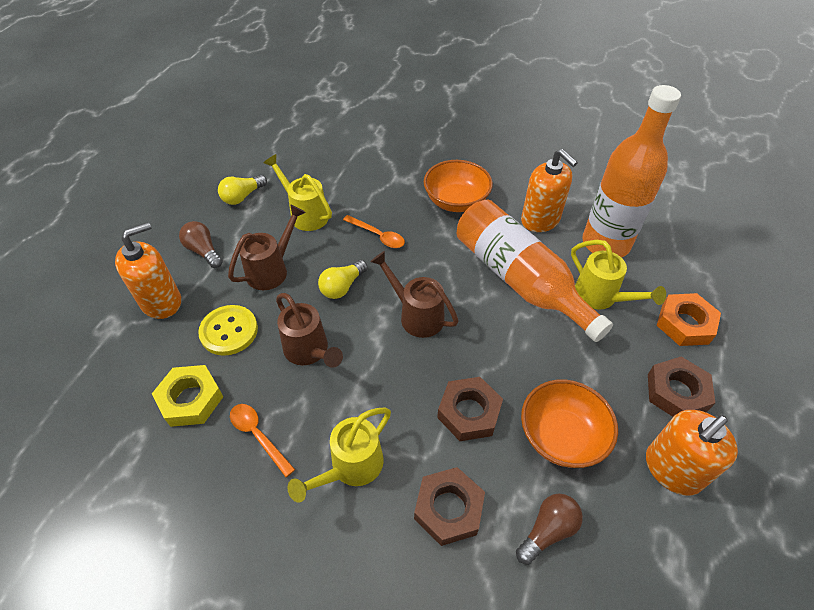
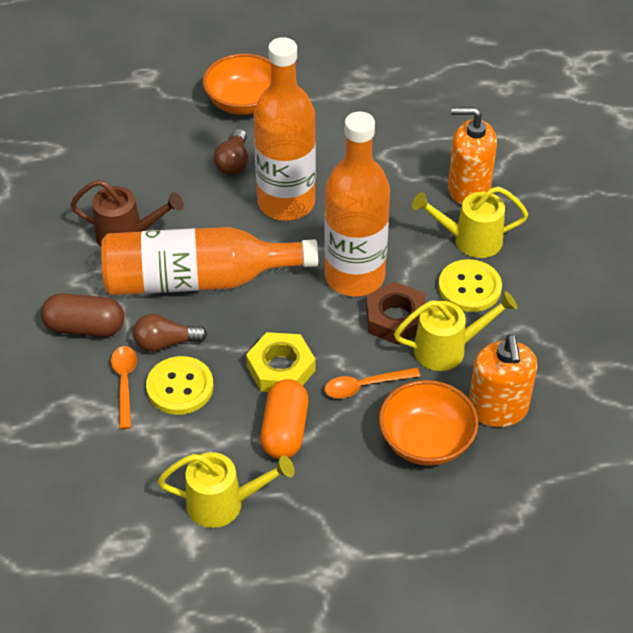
brown capsule: 0 -> 1
brown nut: 3 -> 1
brown watering can: 3 -> 1
orange bottle: 2 -> 3
orange capsule: 0 -> 1
orange nut: 1 -> 0
orange soap dispenser: 3 -> 2
yellow button: 1 -> 2
yellow light bulb: 2 -> 0

